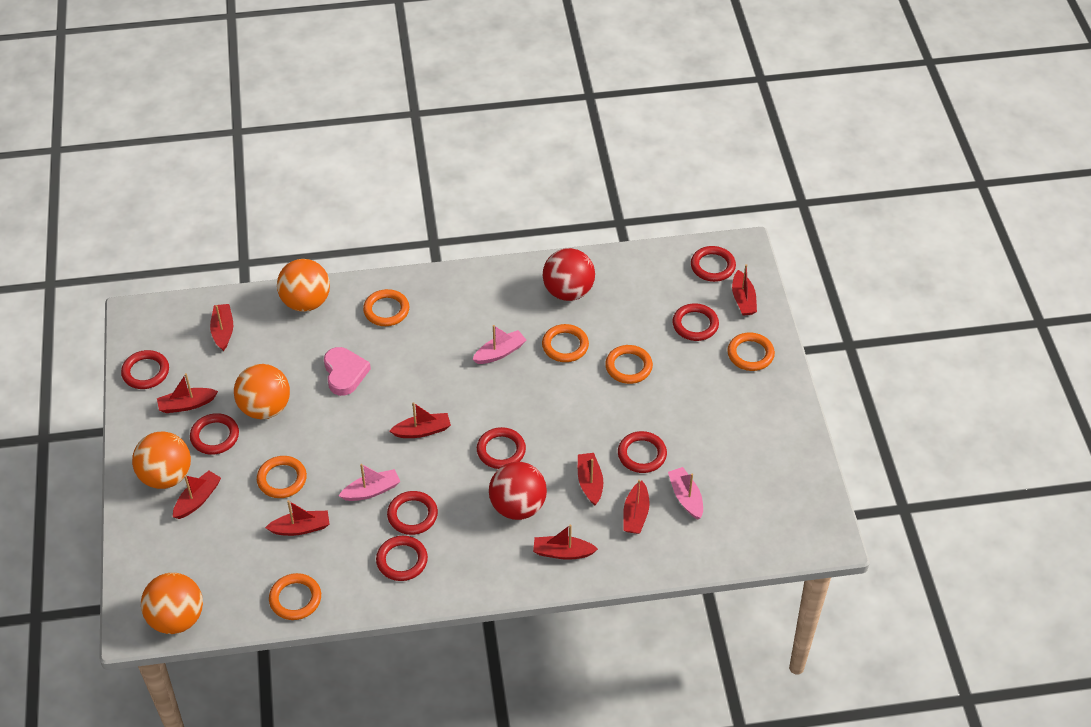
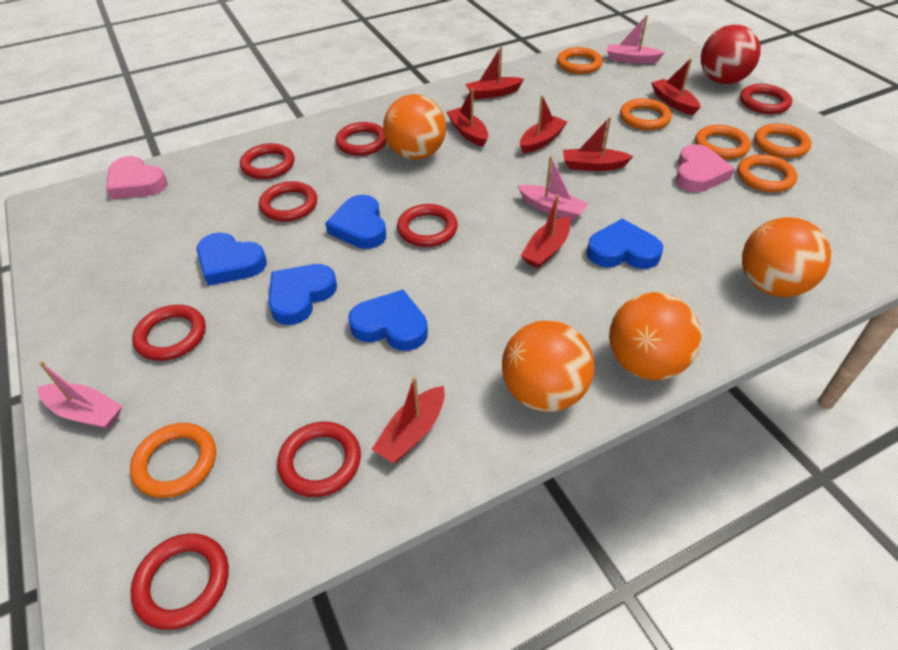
blue heart: 0 -> 5
pink heart: 1 -> 2
red ball: 2 -> 1
red boat: 9 -> 7

